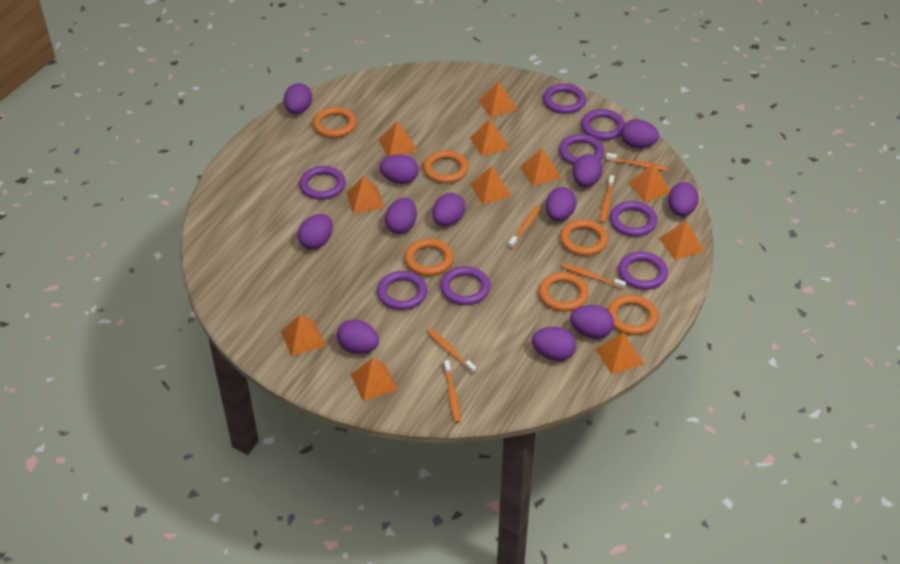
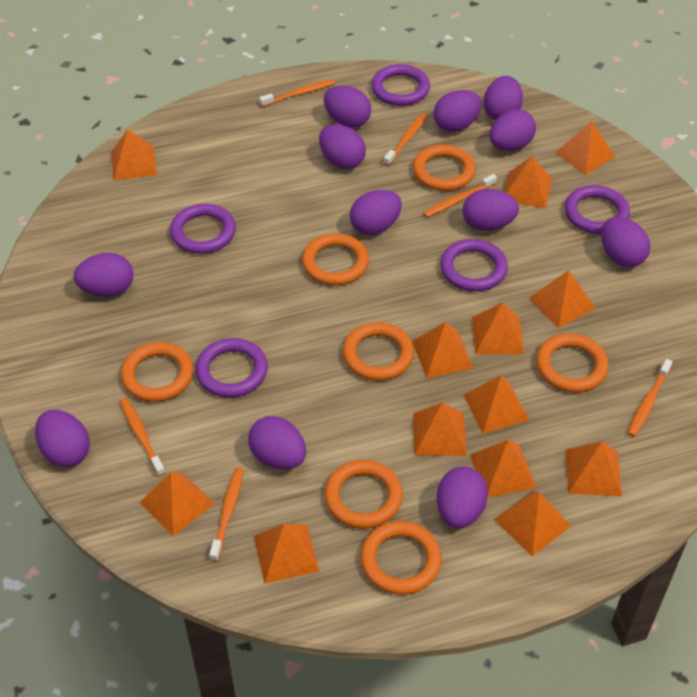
orange pyramid: 11 -> 13
orange ring: 6 -> 7
purple ring: 8 -> 5

